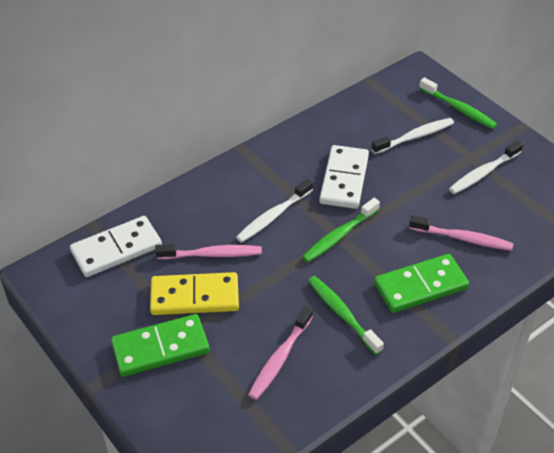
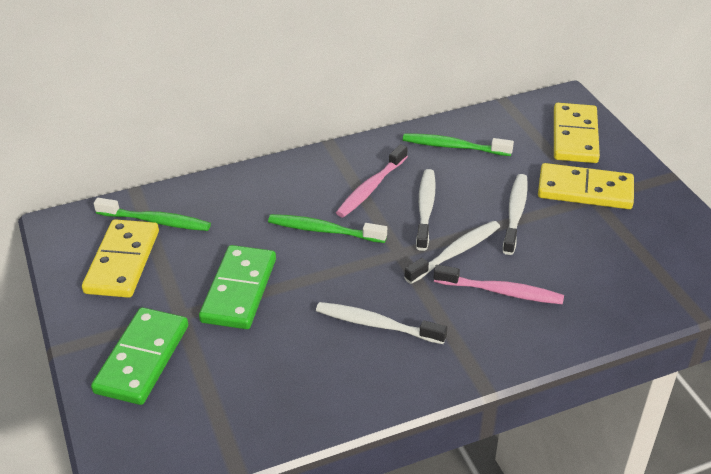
pink toothbrush: 3 -> 2
white domino: 2 -> 0
white toothbrush: 3 -> 4
yellow domino: 1 -> 3

